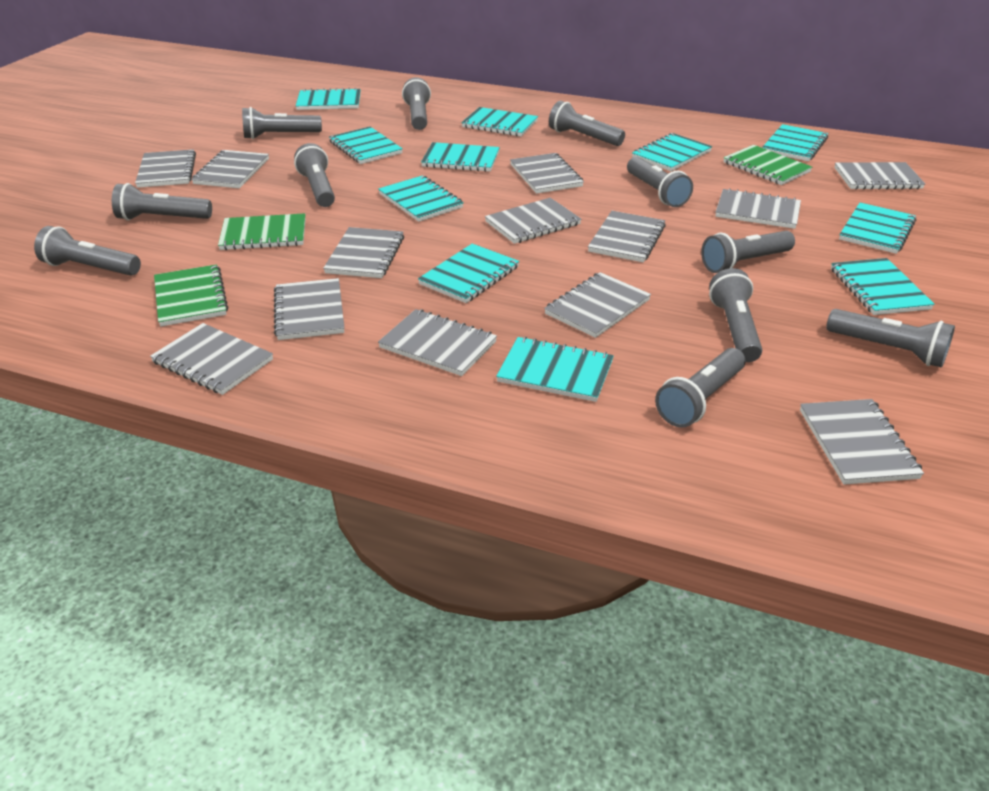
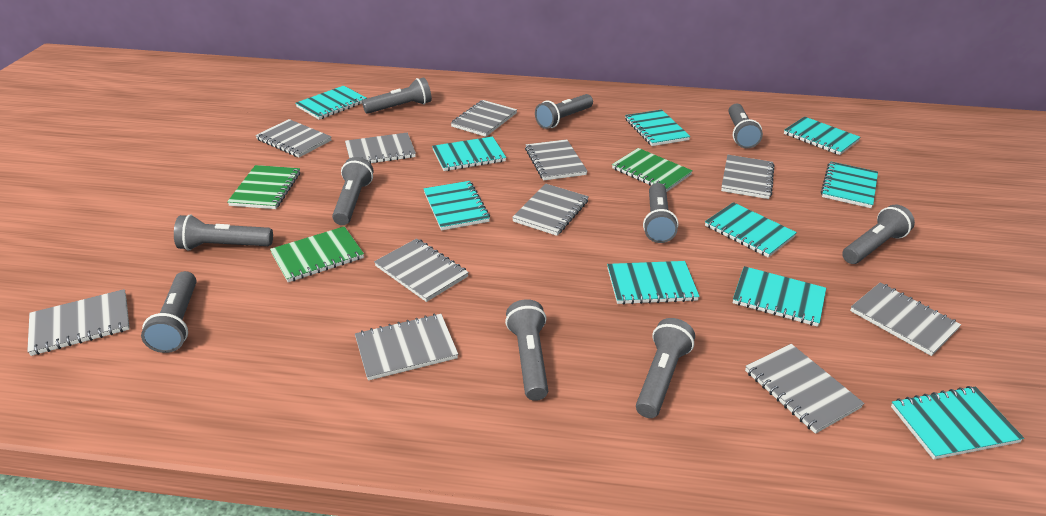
grey flashlight: 11 -> 10
grey notebook: 13 -> 11
turquoise notebook: 11 -> 10

